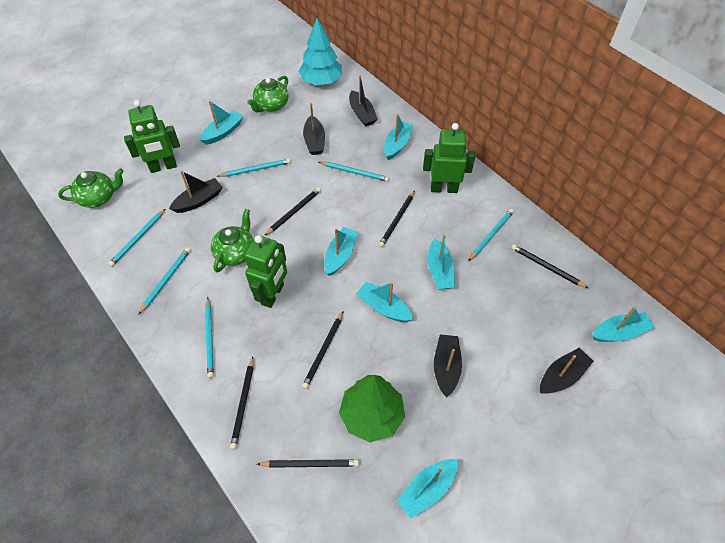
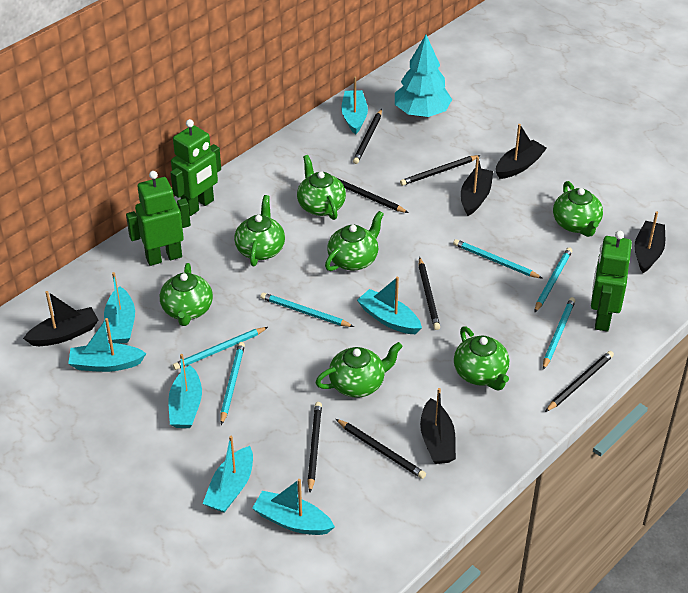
black pencil: 6 -> 7
green teapot: 3 -> 7
green tree: 1 -> 0

